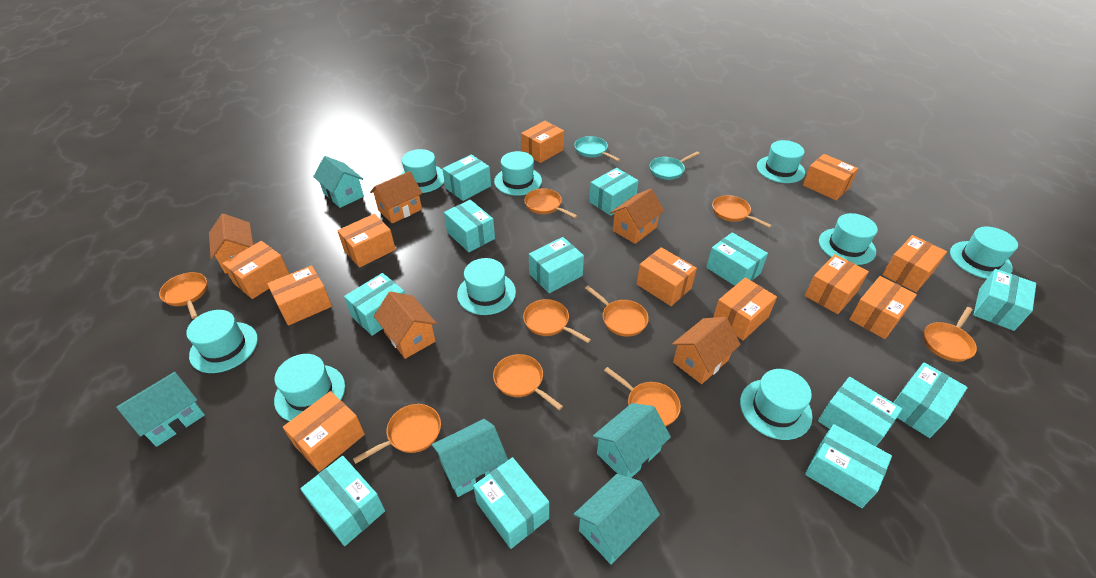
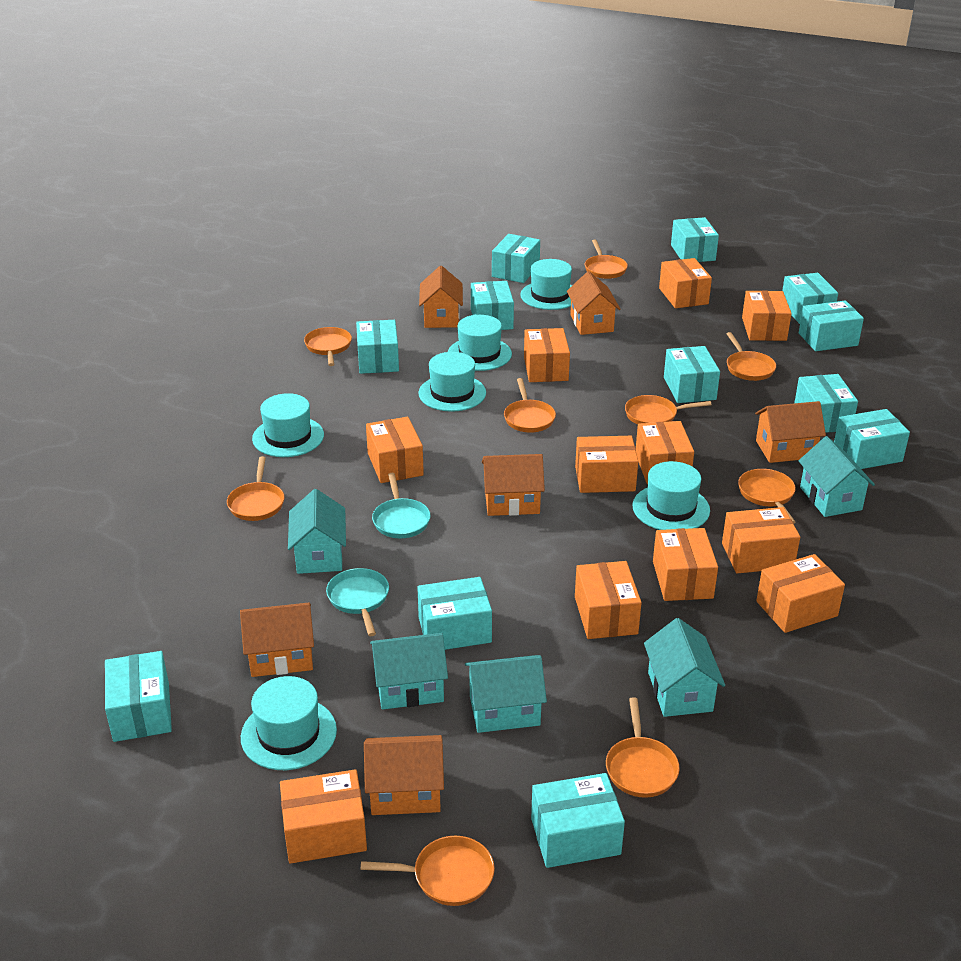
orange house: 5 -> 6
turquoise hat: 9 -> 6

